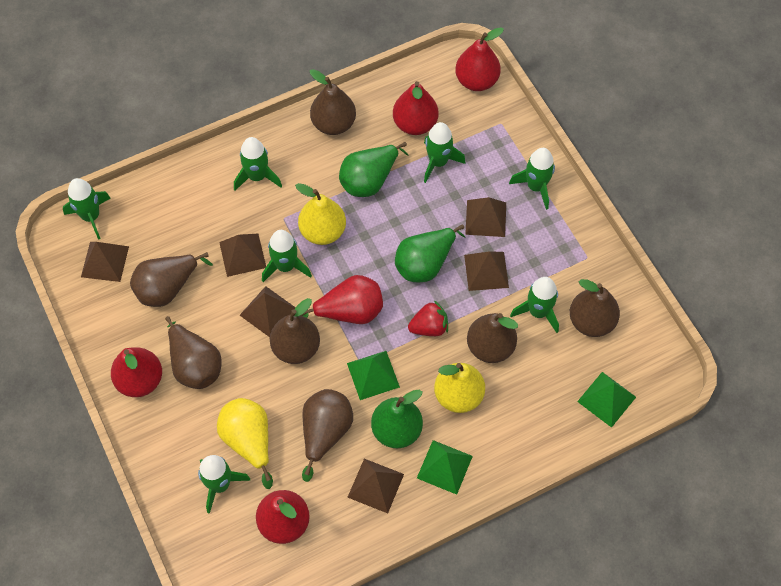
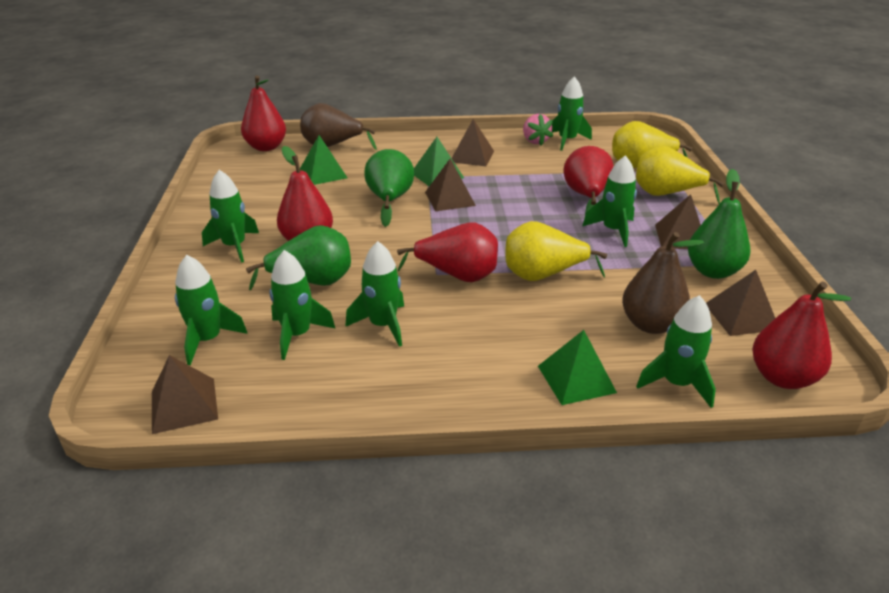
brown pear: 7 -> 2
brown pyramid: 6 -> 5
pink strawberry: 0 -> 1
red strawberry: 1 -> 0

